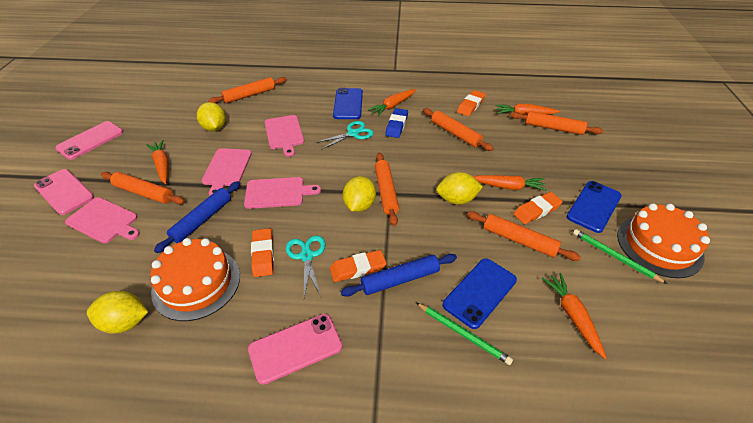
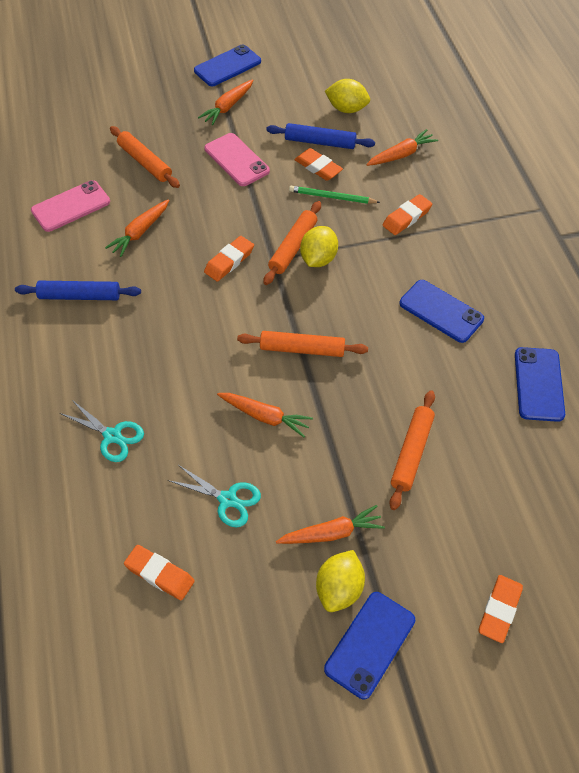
blue eraser: 1 -> 0
blue phone: 3 -> 4
green pencil: 2 -> 1
orange cake: 2 -> 0
orange eraser: 4 -> 5
orange rolling pin: 6 -> 4
pink cutting board: 4 -> 0
pink phone: 3 -> 2
yellow lemon: 4 -> 3

